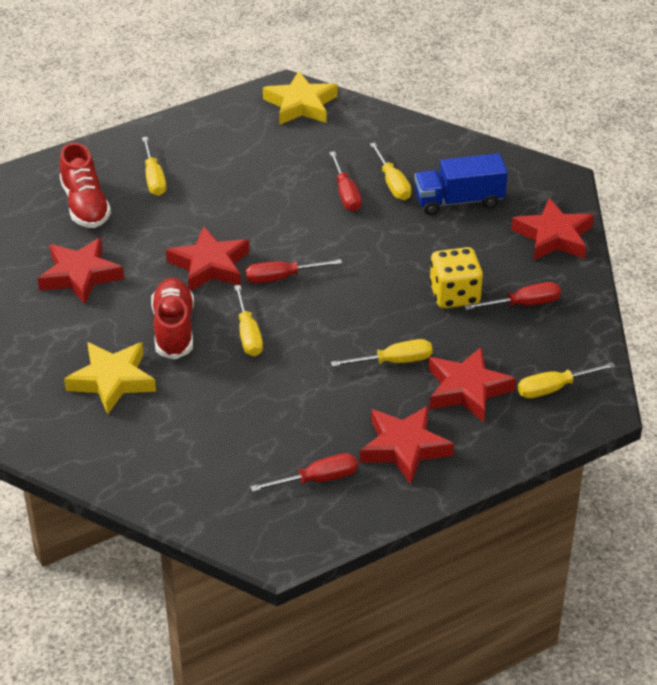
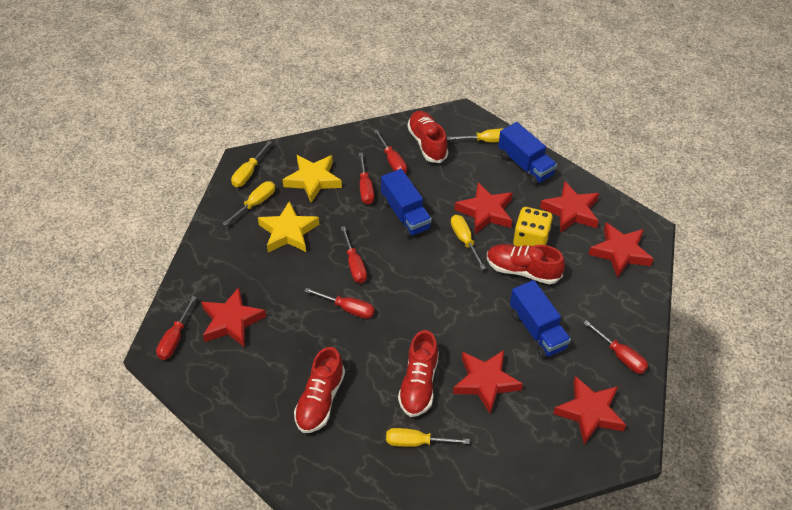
blue truck: 1 -> 3
red screwdriver: 4 -> 6
red shoe: 2 -> 4
red star: 5 -> 6

